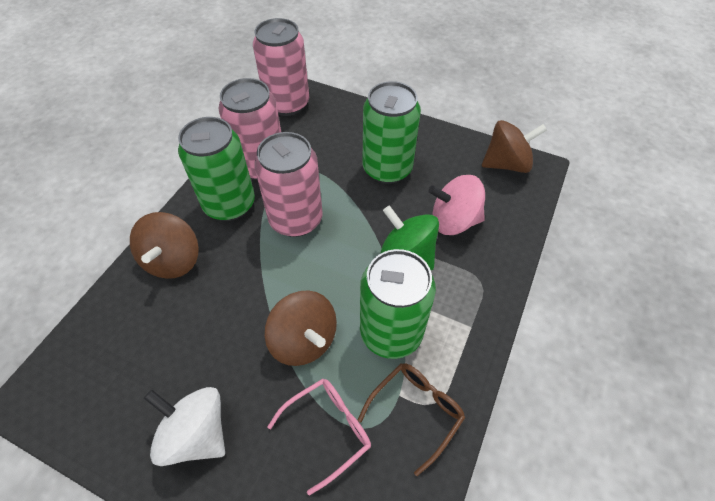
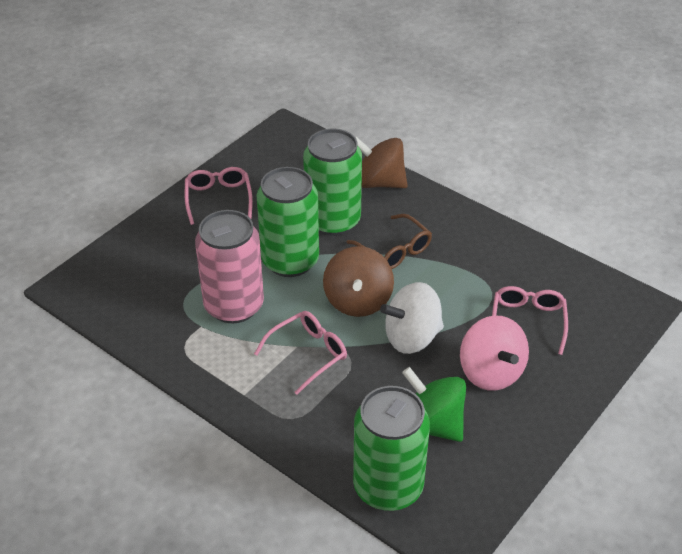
brown spinning top: 3 -> 2
pink can: 3 -> 1
pink glasses: 1 -> 3

